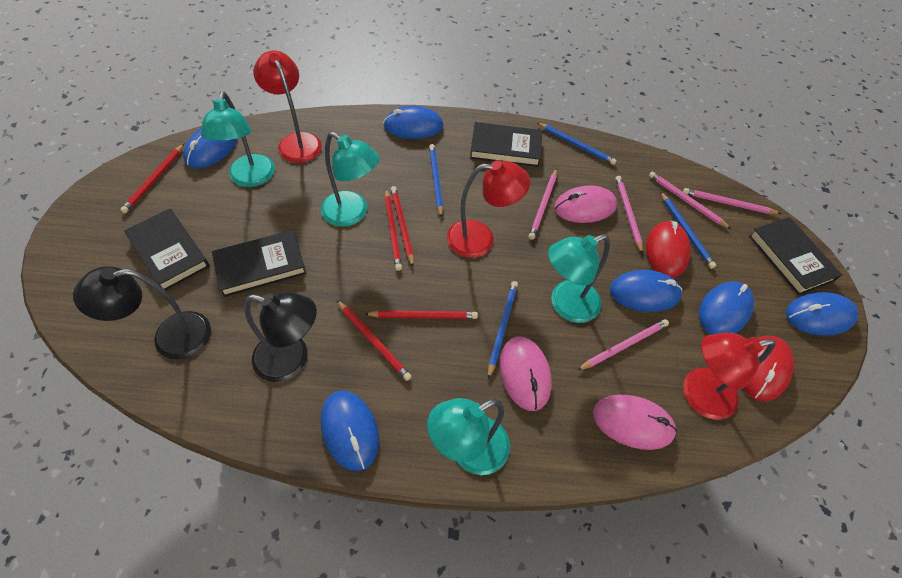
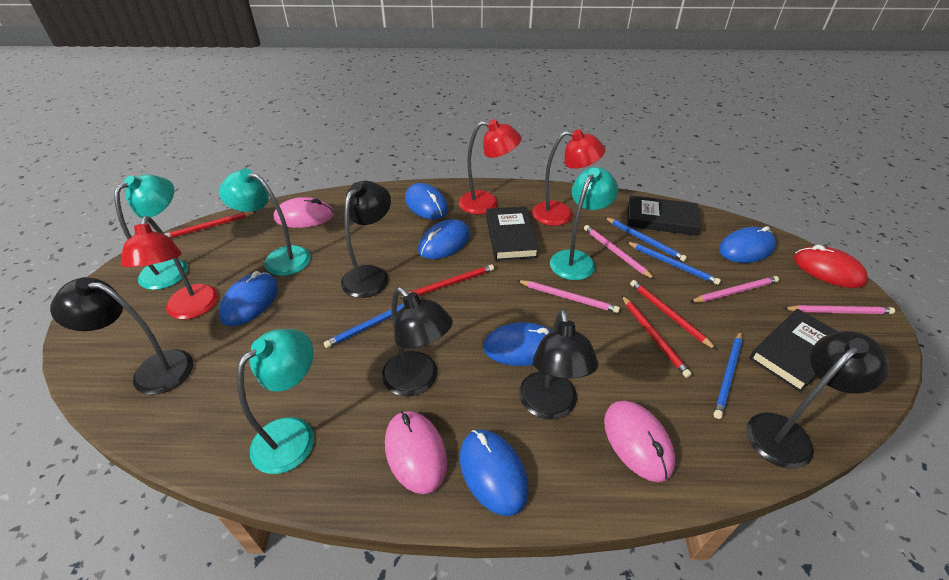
black book: 4 -> 3
black lamp: 2 -> 5
pink pencil: 5 -> 4
red mouse: 2 -> 1
red pencil: 5 -> 4

